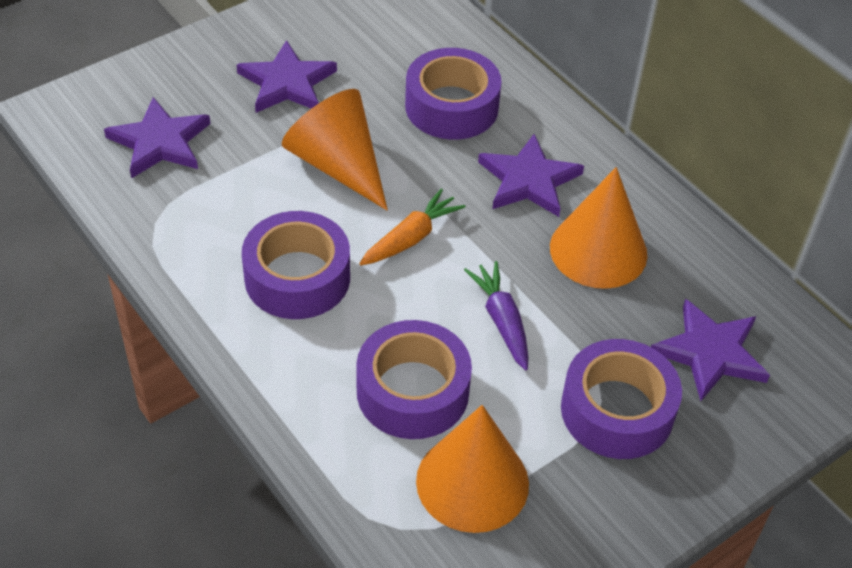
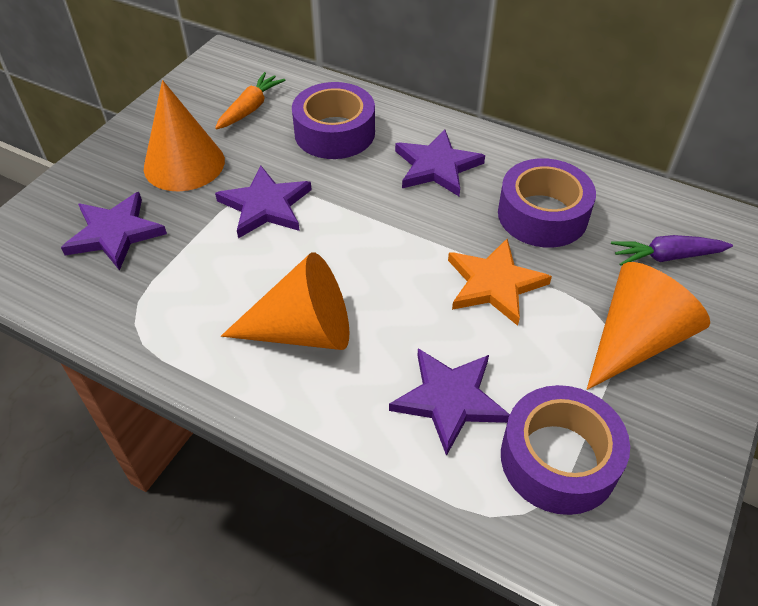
orange star: 0 -> 1
purple tape: 4 -> 3

